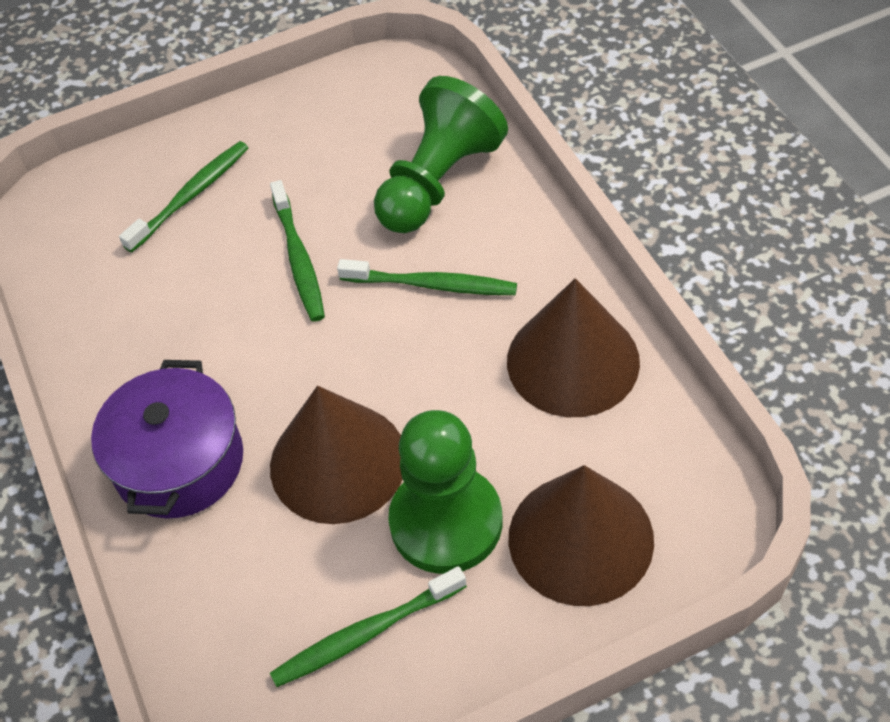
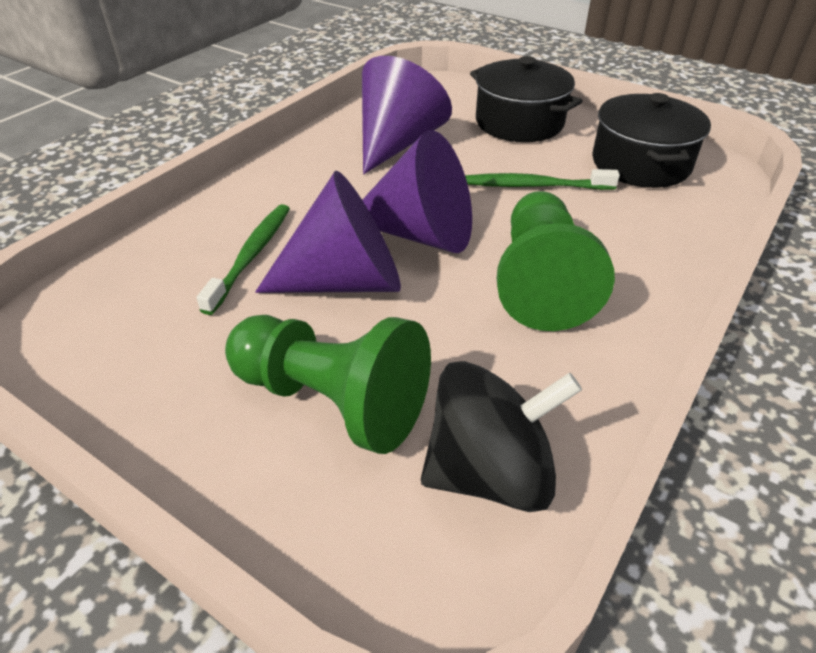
black pot: 0 -> 2
black spinning top: 0 -> 1
brown cone: 3 -> 0
green toothbrush: 4 -> 2
purple cone: 0 -> 3
purple pot: 1 -> 0

